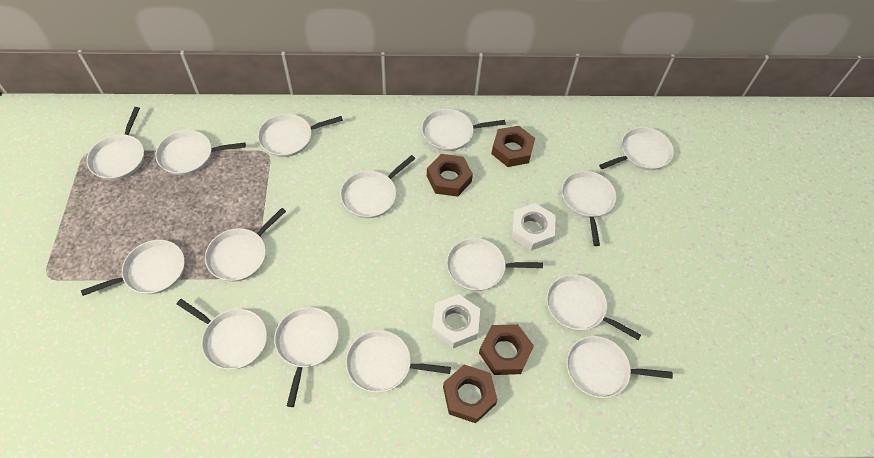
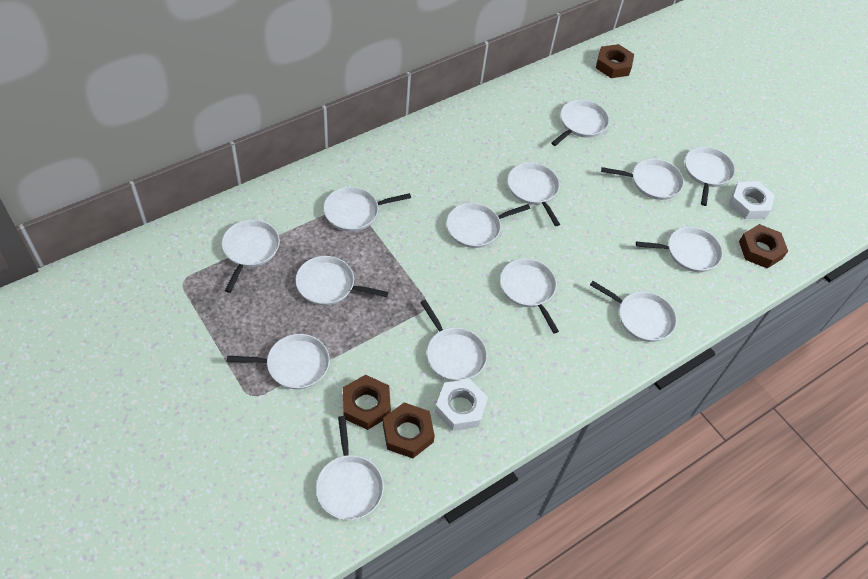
white pan: 15 -> 14

